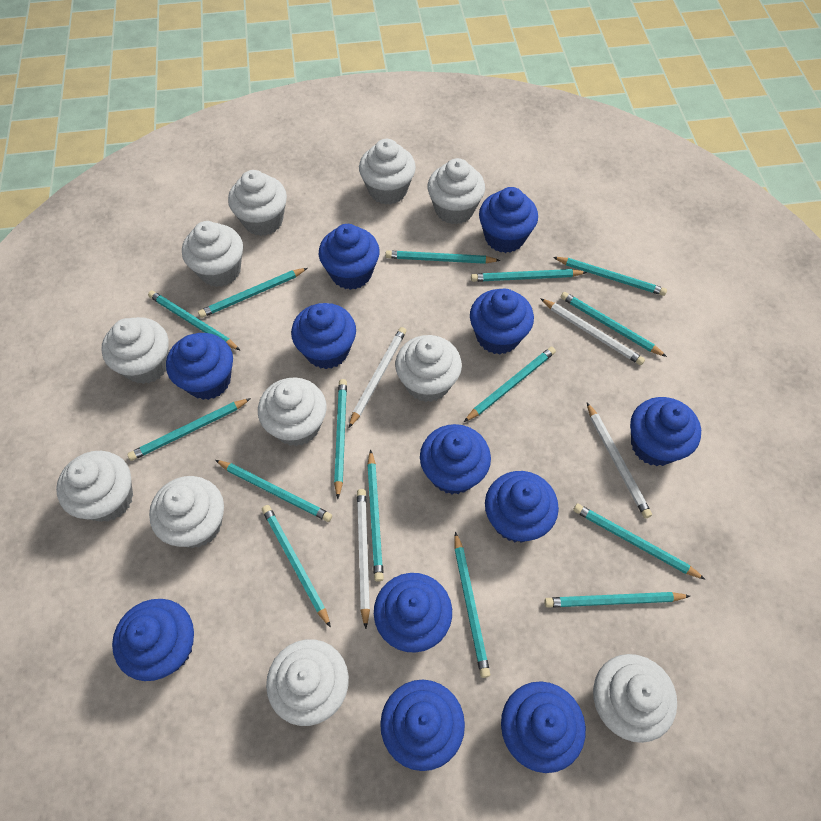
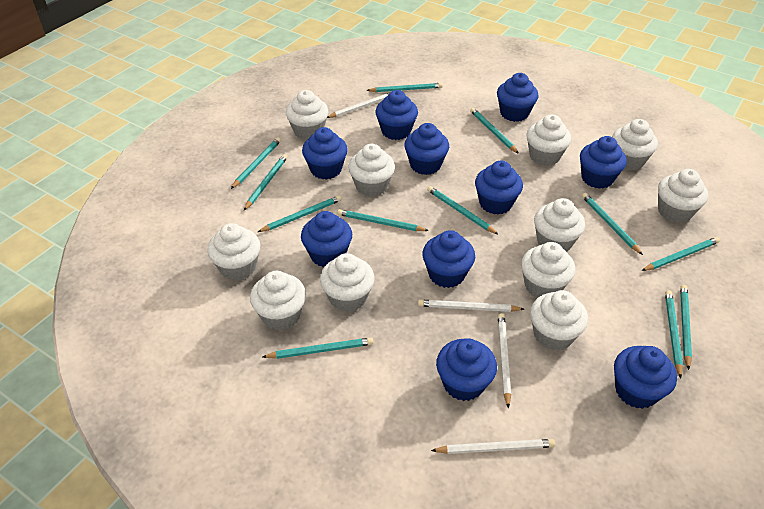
blue cupcake: 12 -> 10
turquoise pencil: 15 -> 12

